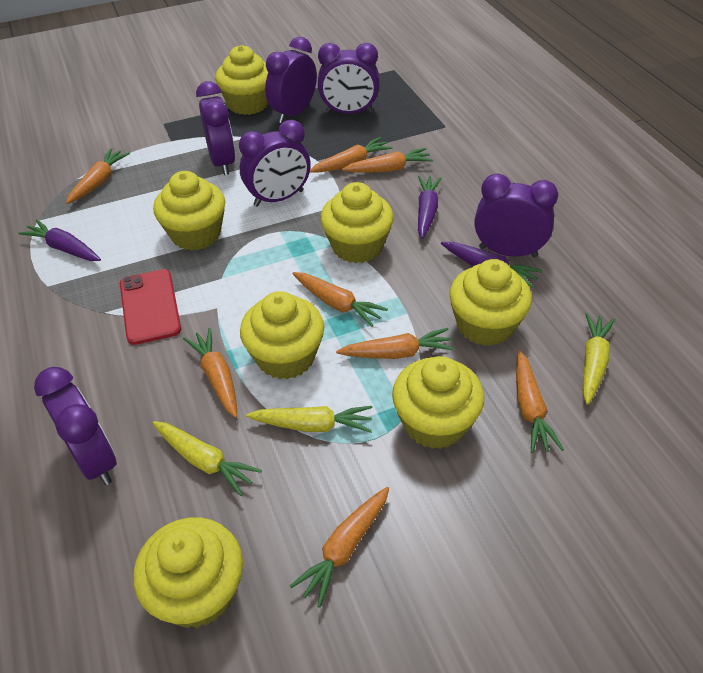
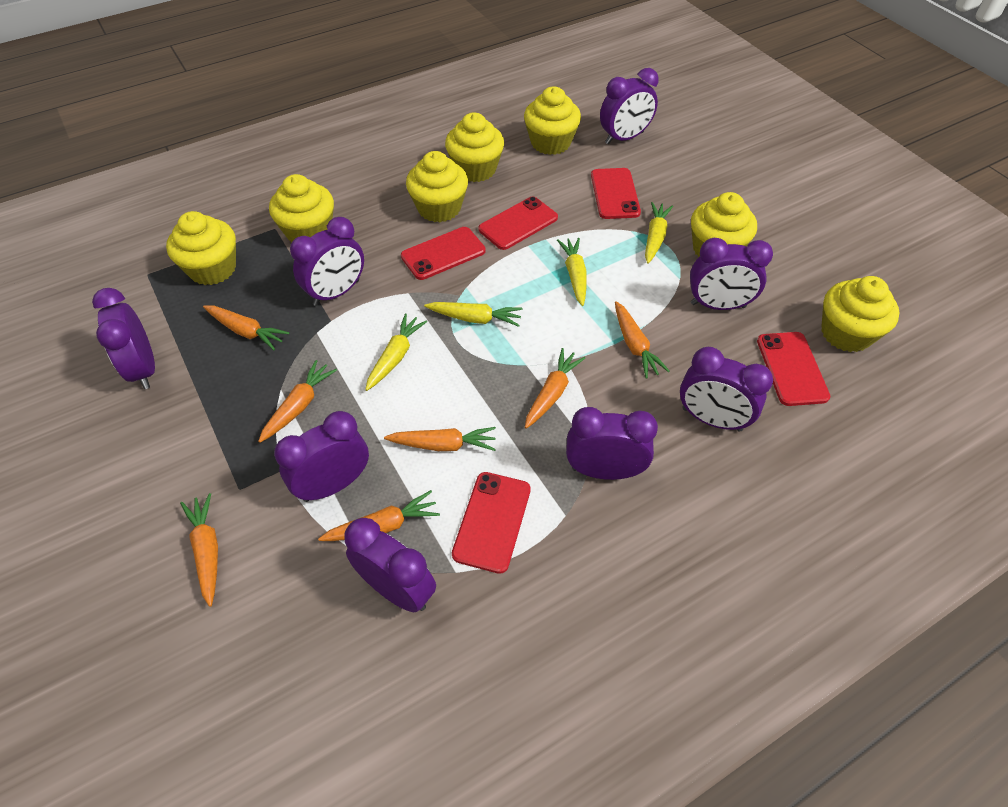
orange carrot: 8 -> 7
purple carrot: 3 -> 0
purple clock: 6 -> 8
red phone: 1 -> 5
yellow carrot: 3 -> 4

